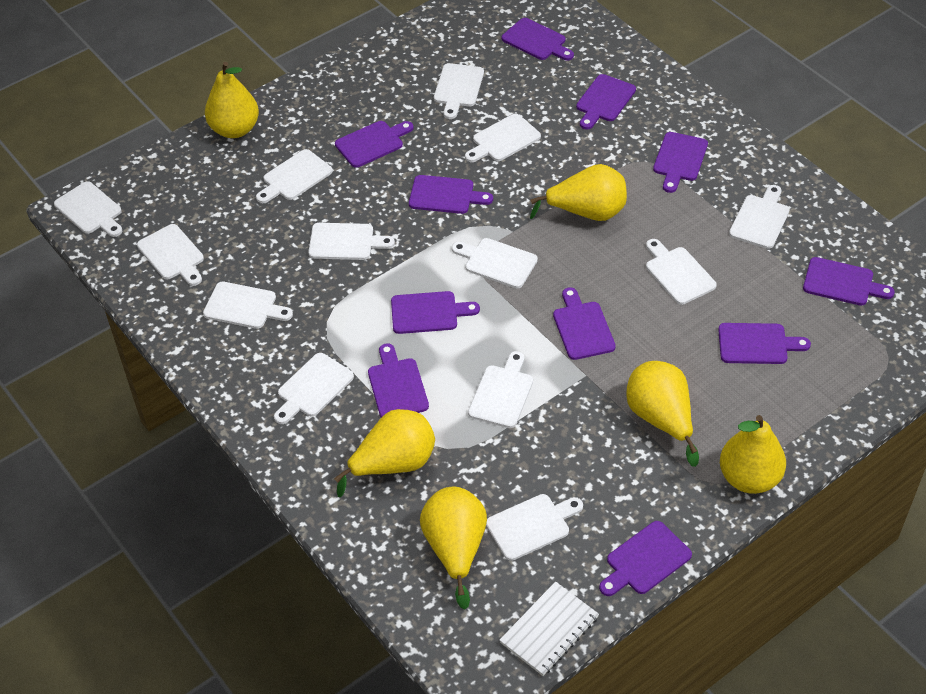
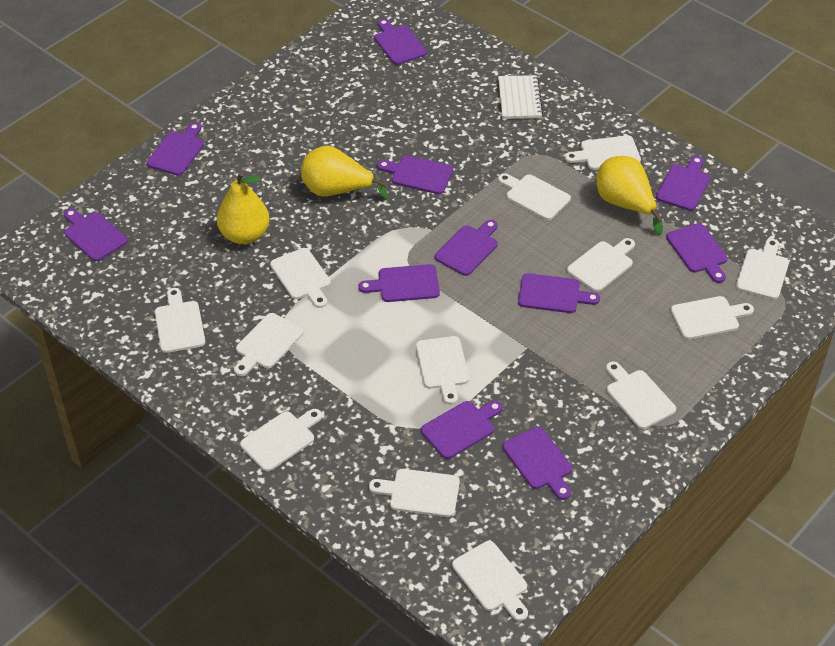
yellow pear: 6 -> 3

